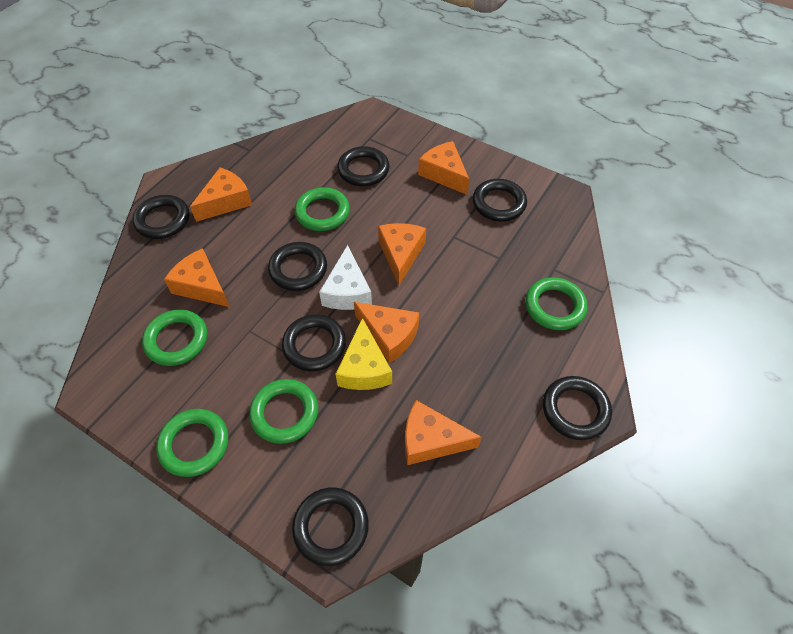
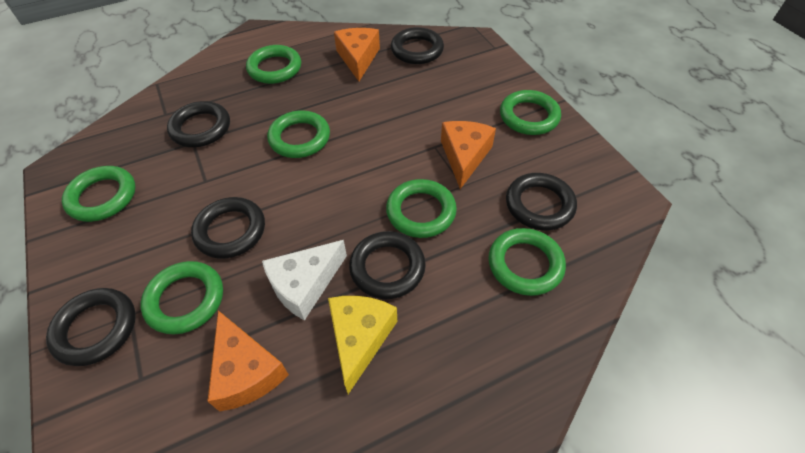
black ring: 7 -> 6
green ring: 5 -> 7
orange cheese: 6 -> 3

